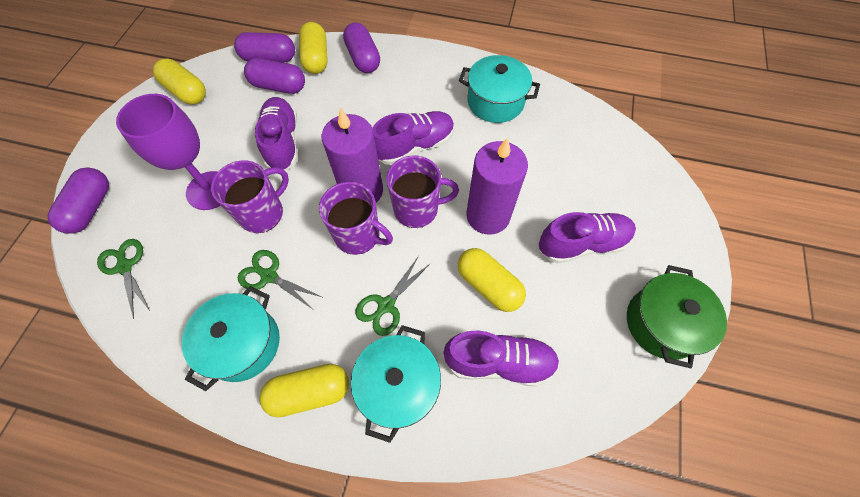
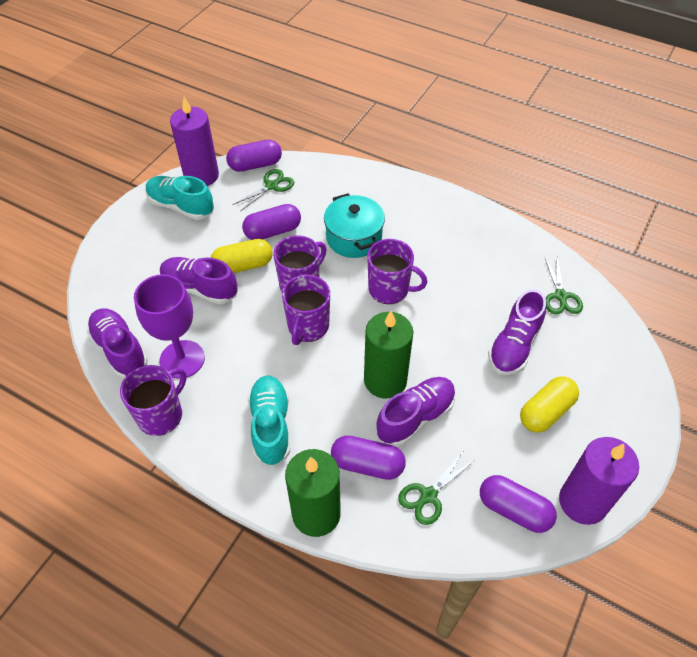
green candle: 0 -> 2
green pot: 1 -> 0
purple mug: 3 -> 4
turquoise pot: 3 -> 1
turquoise shoe: 0 -> 2
yellow capsule: 4 -> 2

